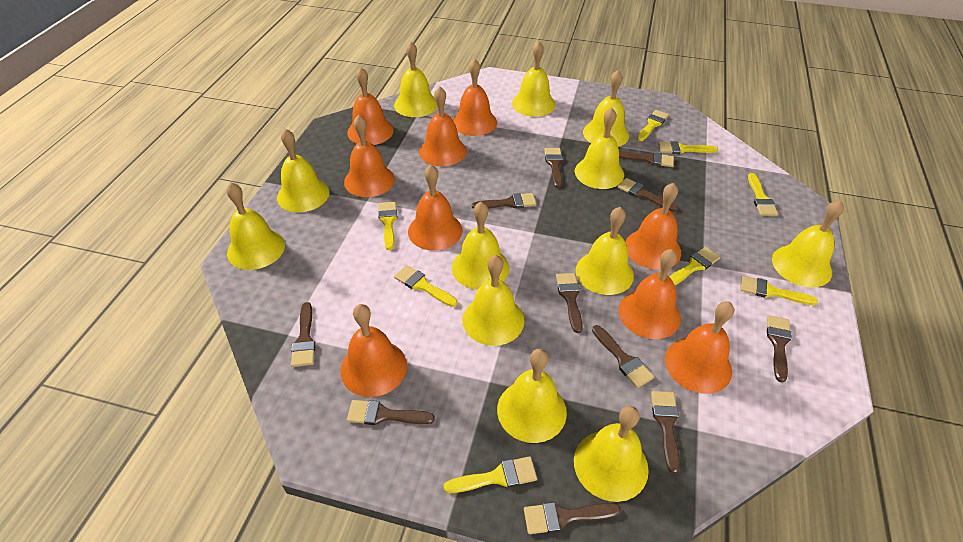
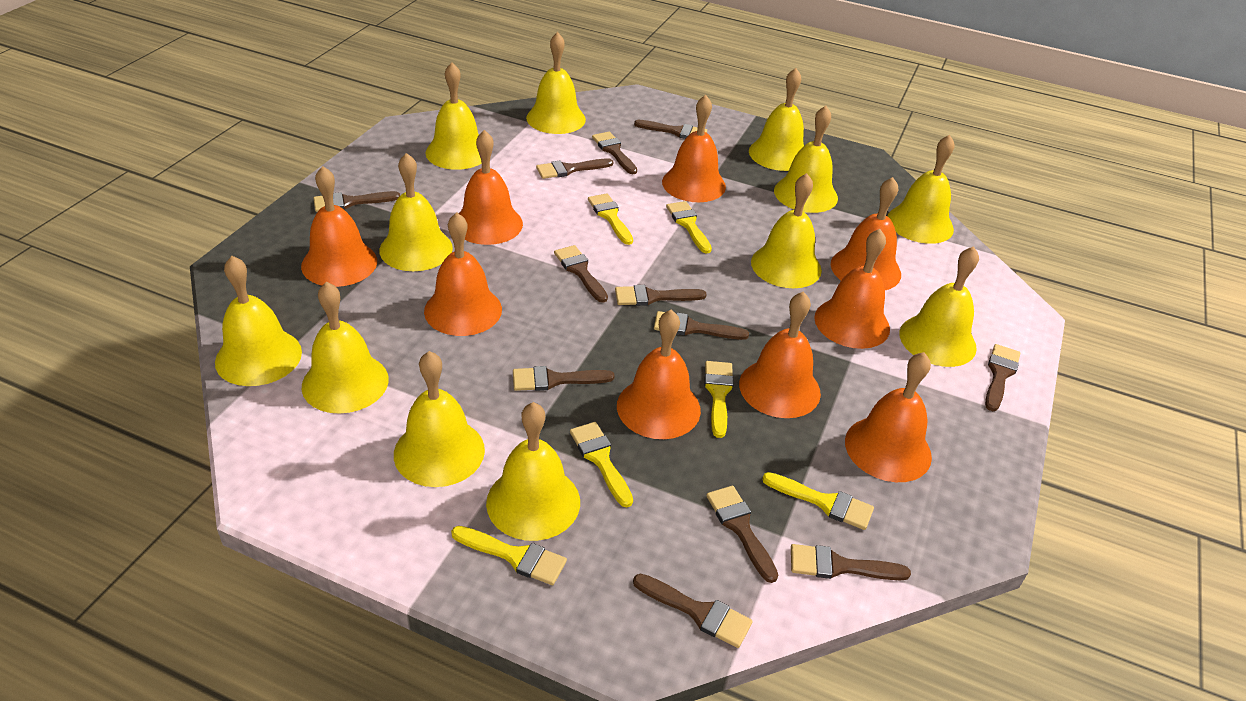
brown brush: 11 -> 12
yellow brush: 8 -> 6

